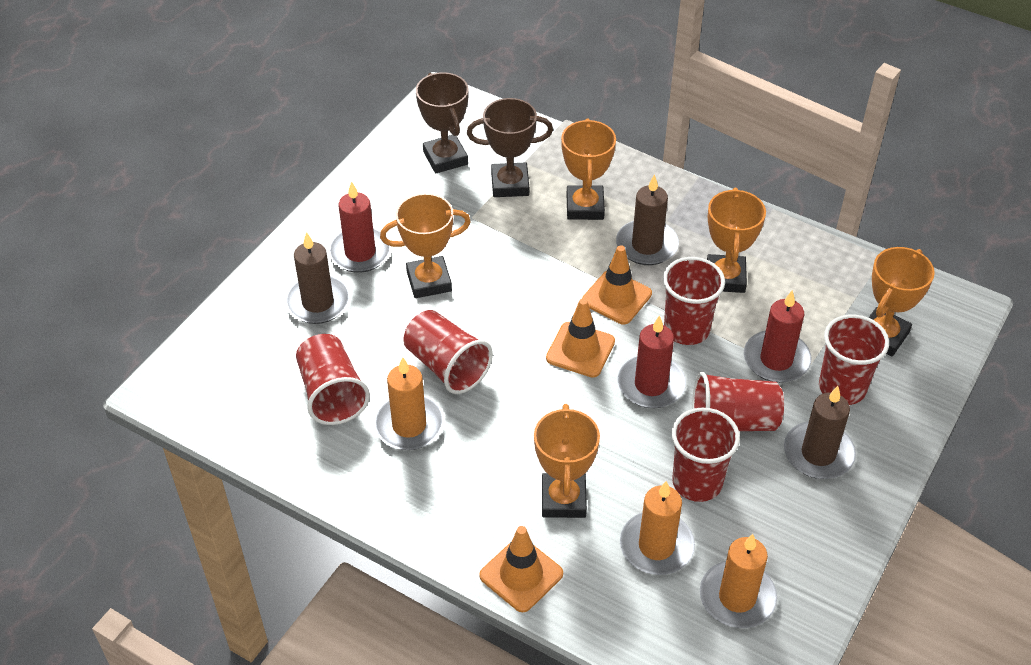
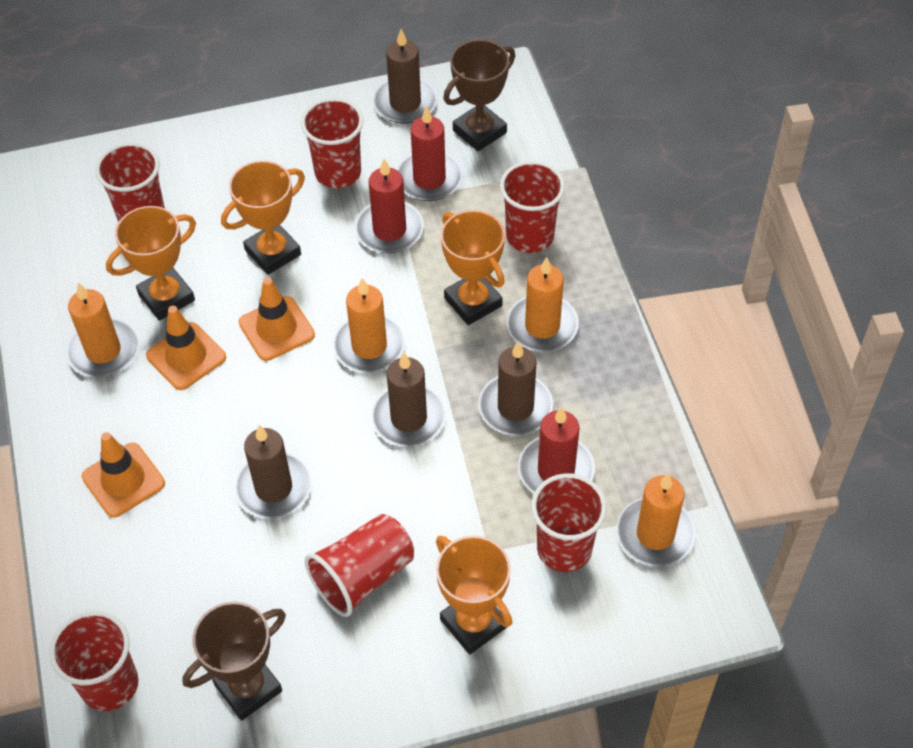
brown candle: 3 -> 4
orange candle: 3 -> 4
orange trophy: 5 -> 4

